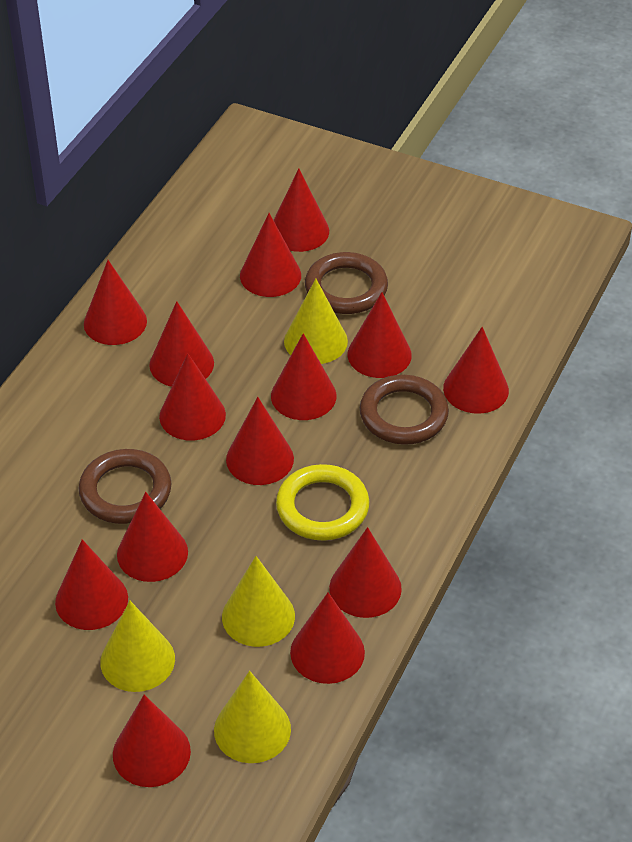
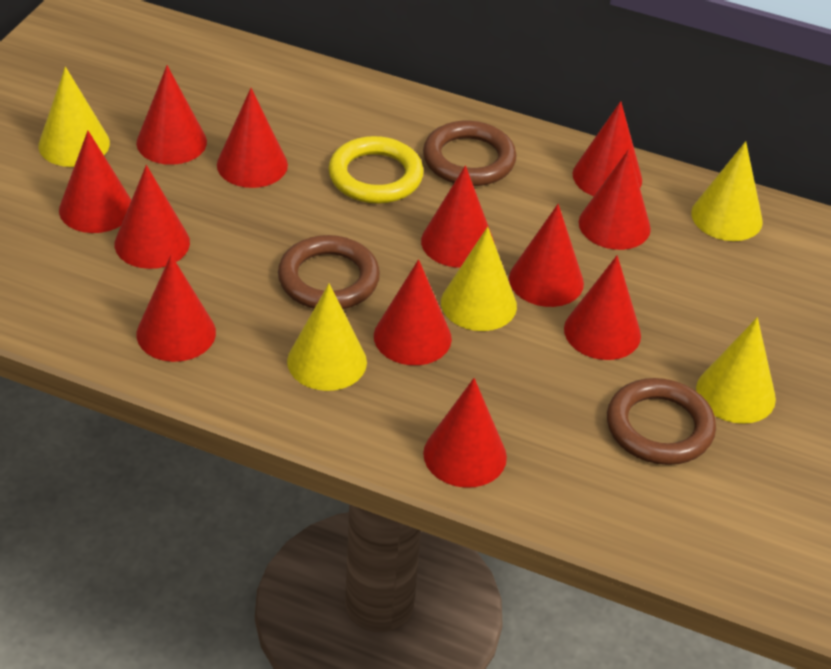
red cone: 14 -> 12
yellow cone: 4 -> 5

